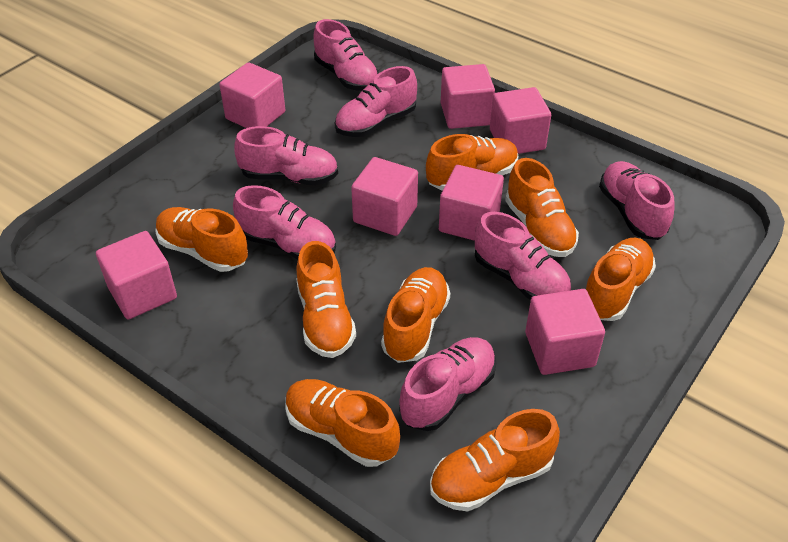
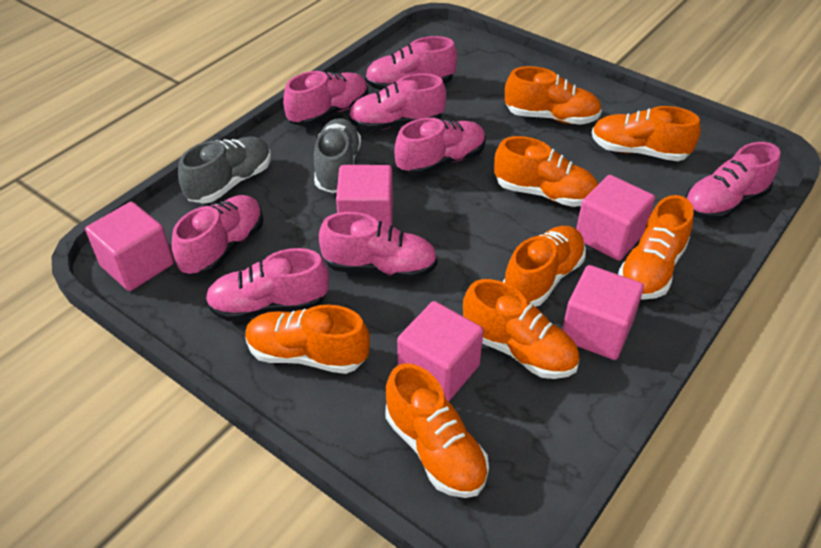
grey shoe: 0 -> 2
pink cube: 7 -> 5
pink shoe: 7 -> 8

